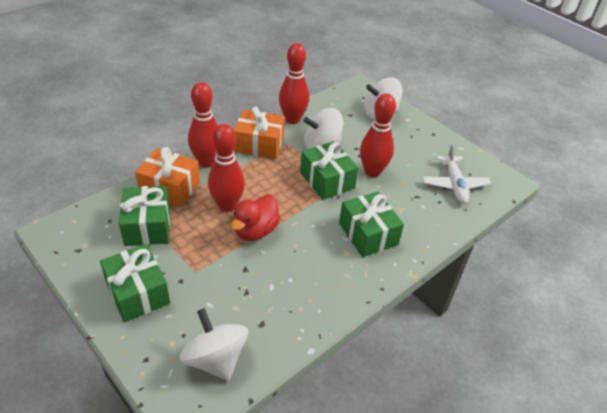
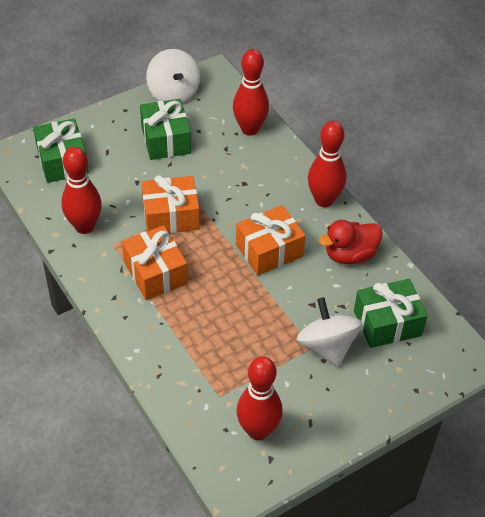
green gift: 4 -> 3
orange gift: 2 -> 3
white plane: 1 -> 0
white spinning top: 3 -> 2

